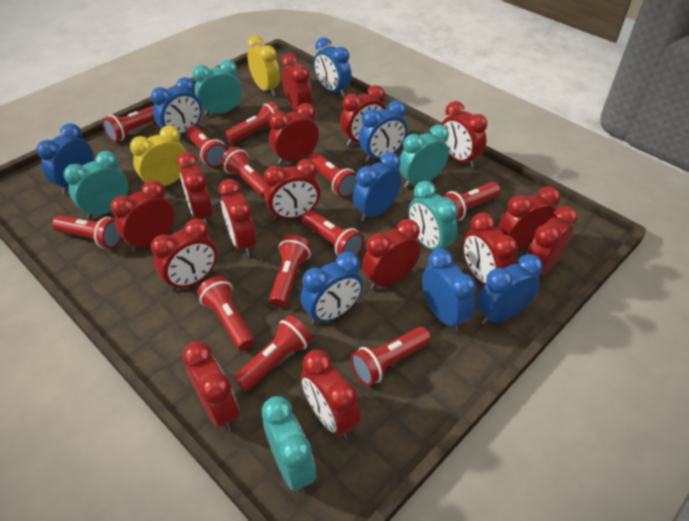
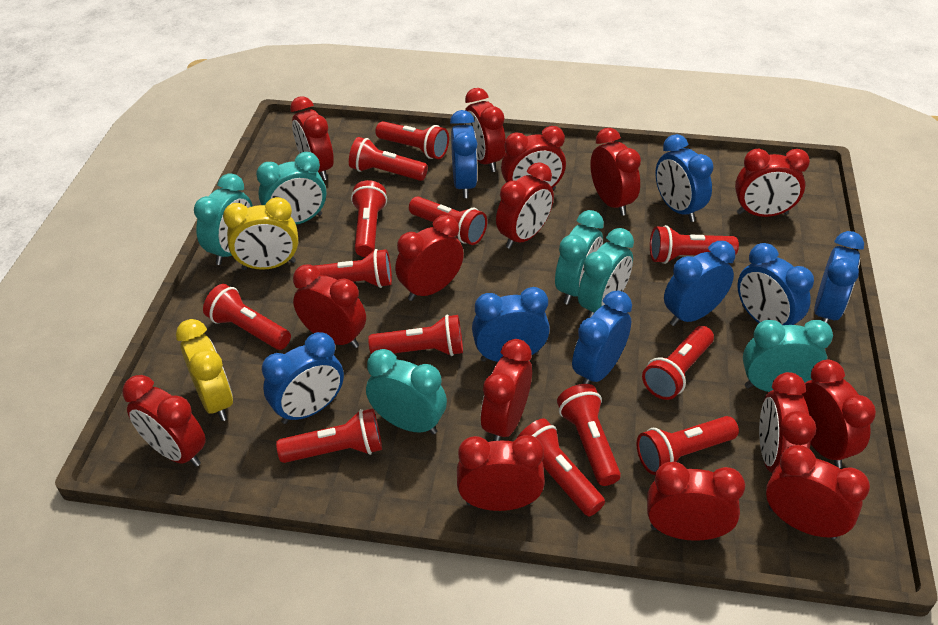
red flashlight: 12 -> 13
turquoise clock: 5 -> 6

